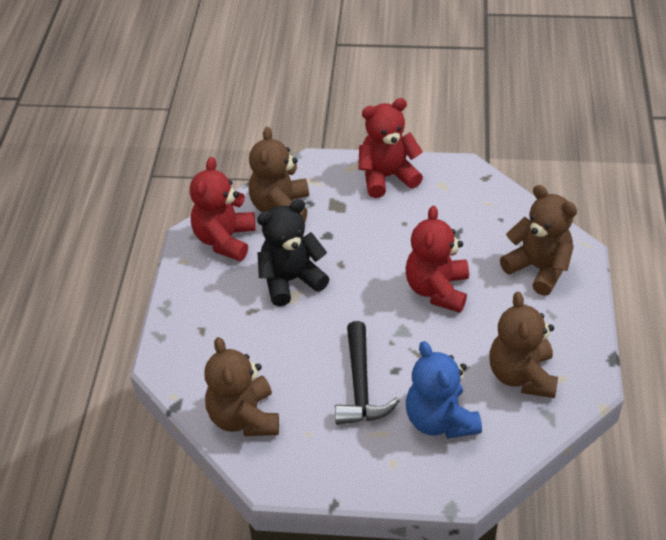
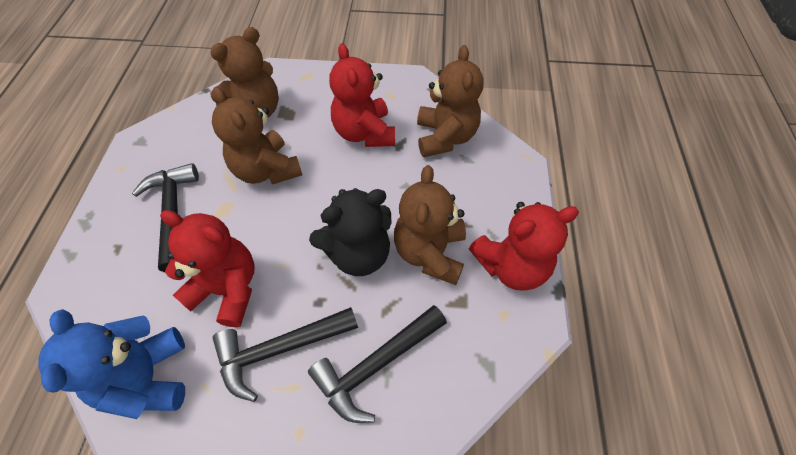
black hammer: 1 -> 3

